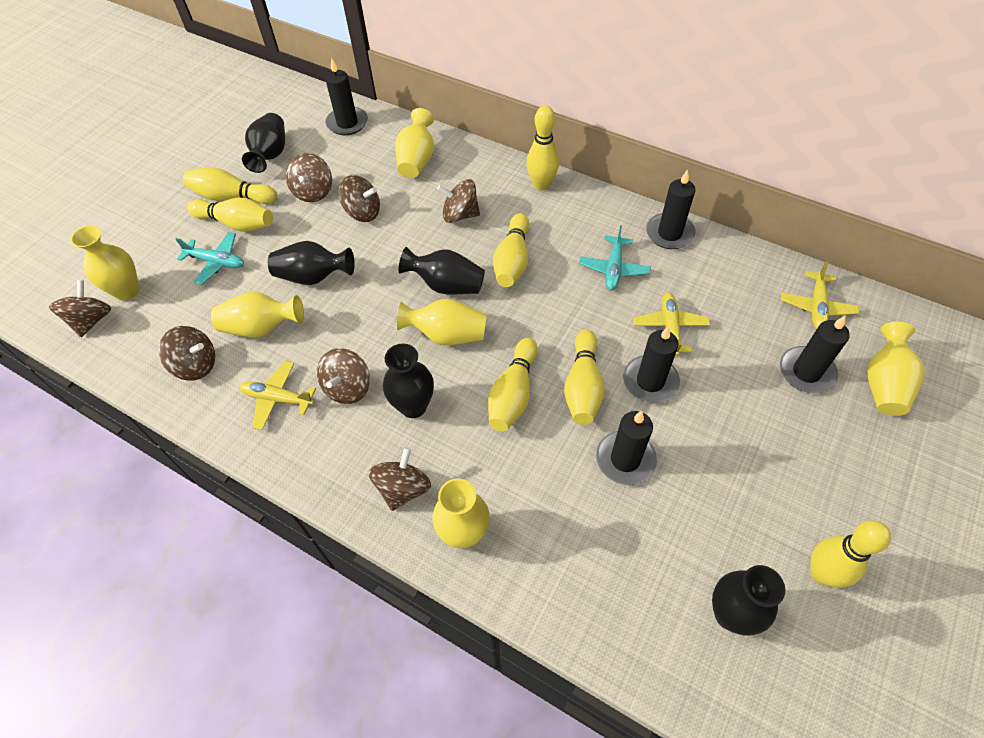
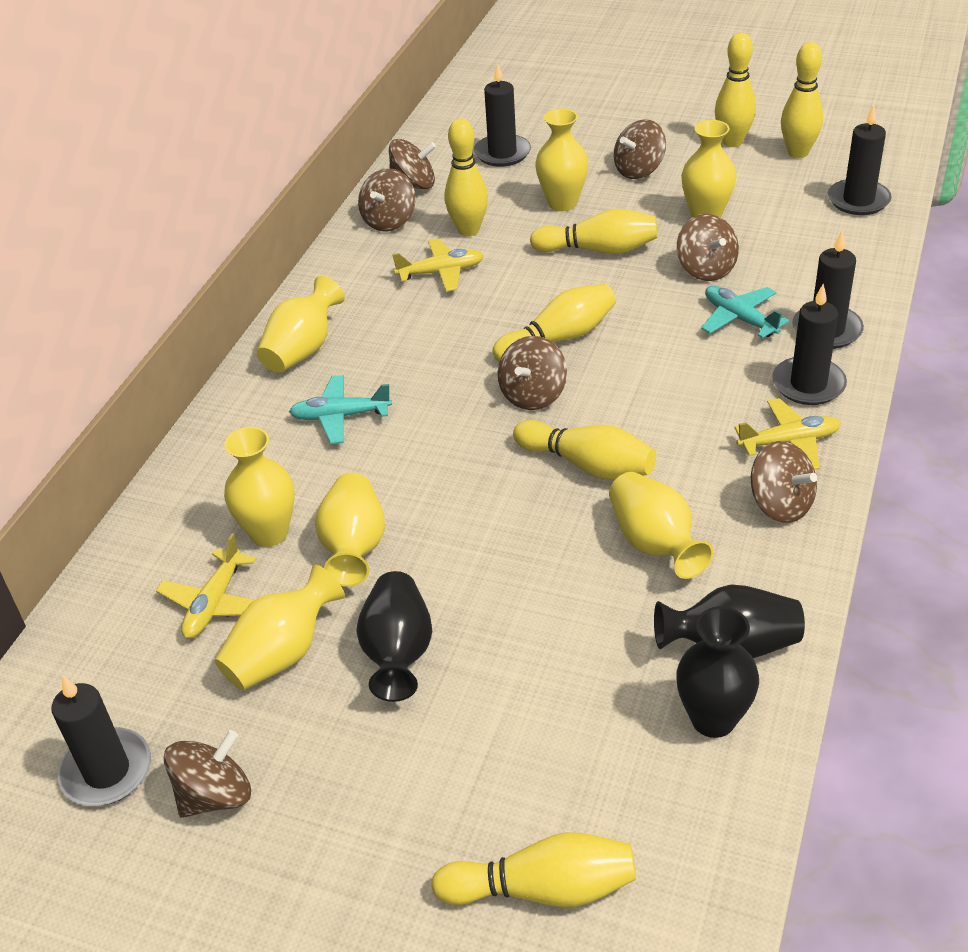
black vase: 5 -> 3
yellow vase: 6 -> 7

